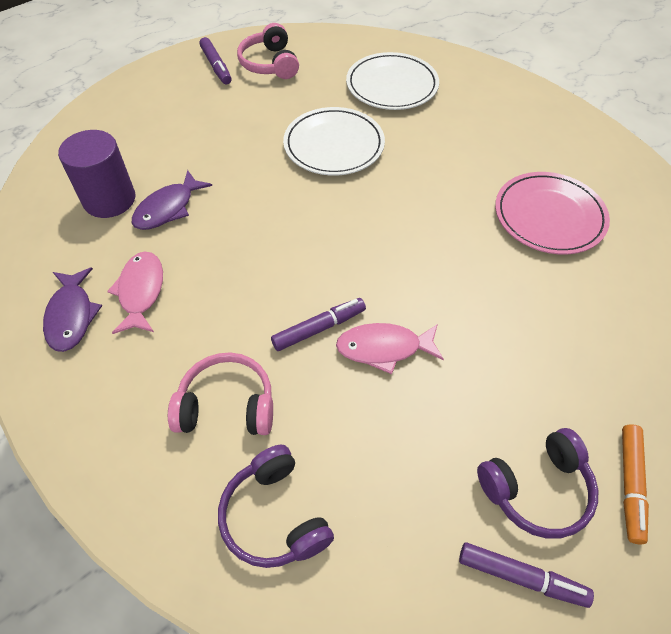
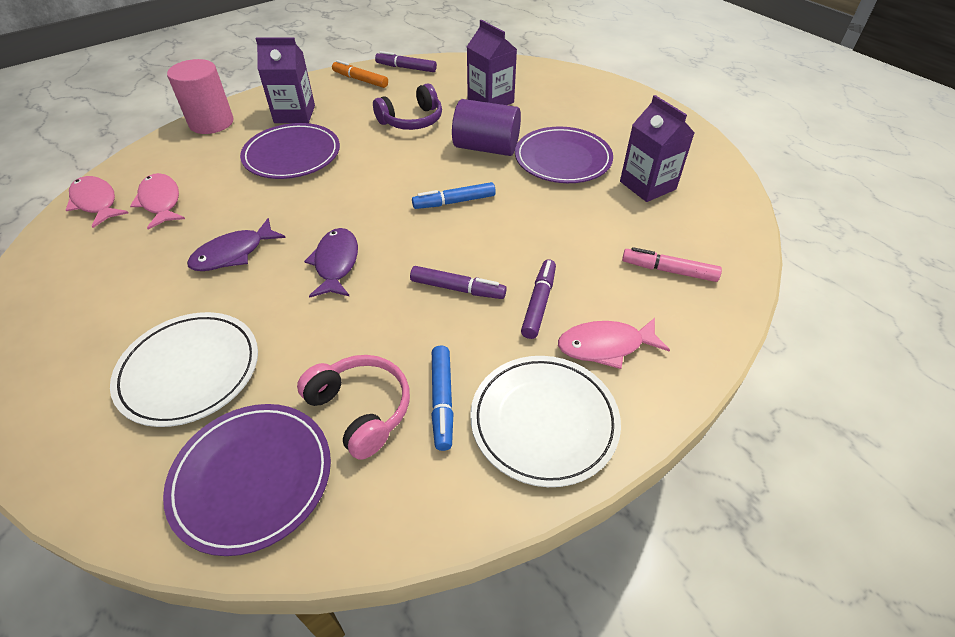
blue marker: 0 -> 2
pink cylinder: 0 -> 1
pink fish: 2 -> 3
pink headphones: 2 -> 1
pink marker: 0 -> 1
pink plate: 1 -> 0
purple carton: 0 -> 3
purple headphones: 2 -> 1
purple plate: 0 -> 3

